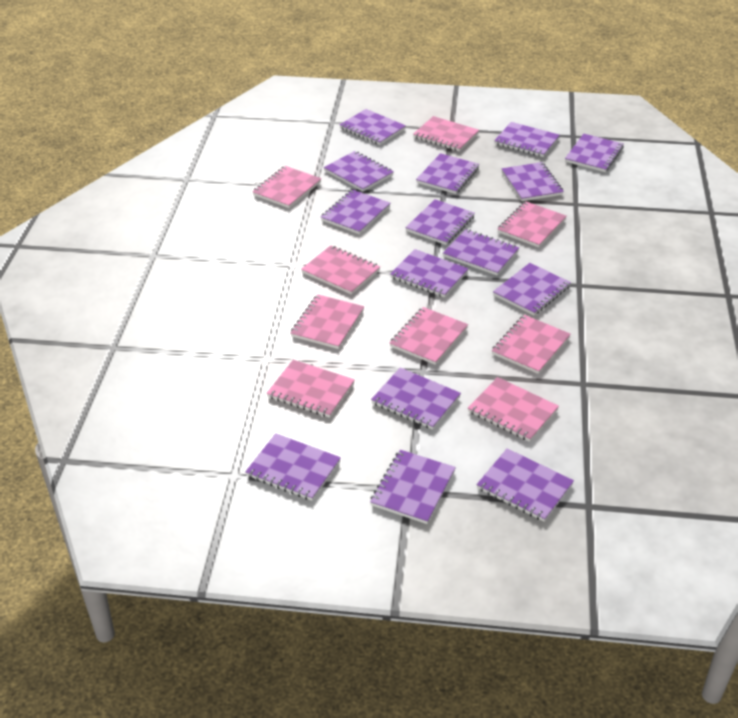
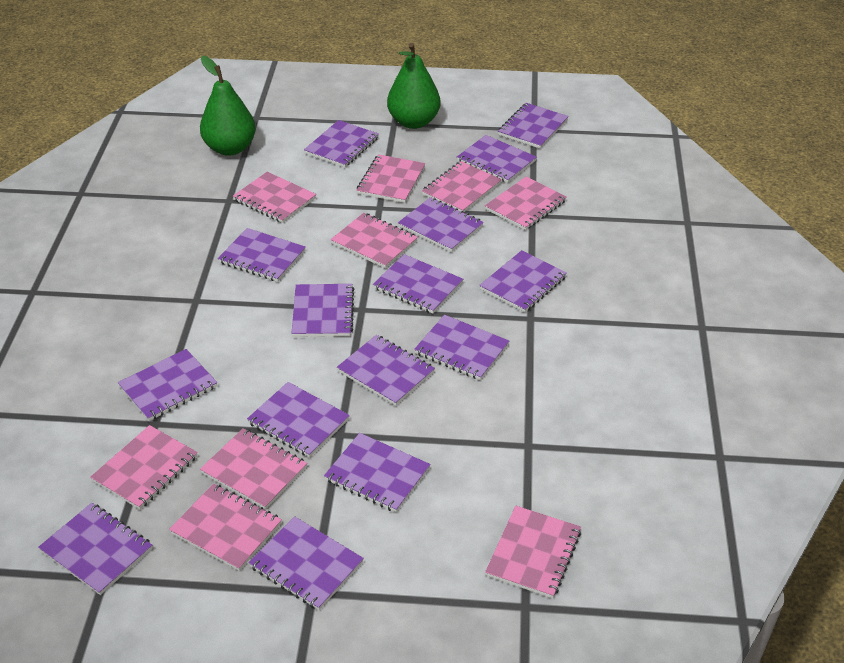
green pear: 0 -> 2

